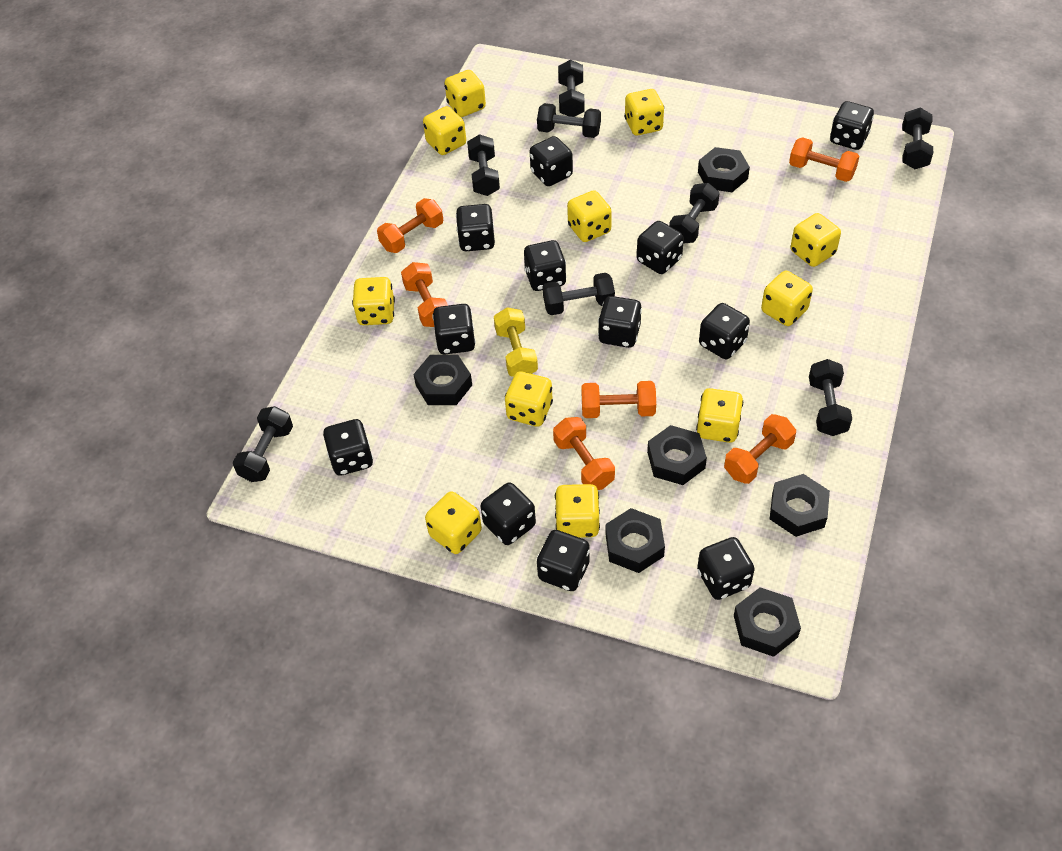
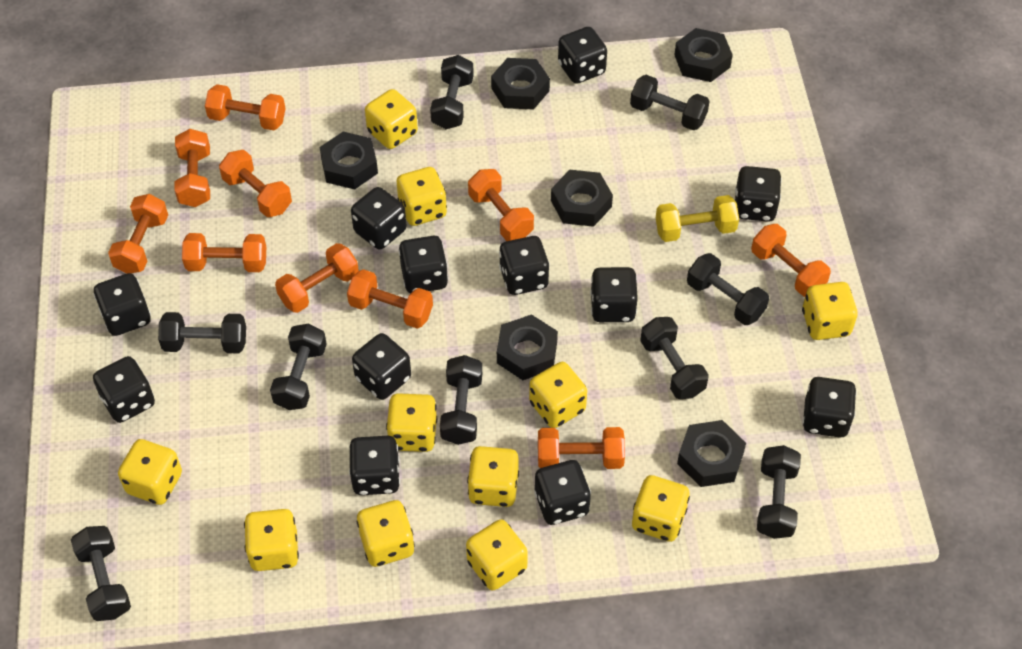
black dumbbell: 8 -> 9
orange dumbbell: 6 -> 10

